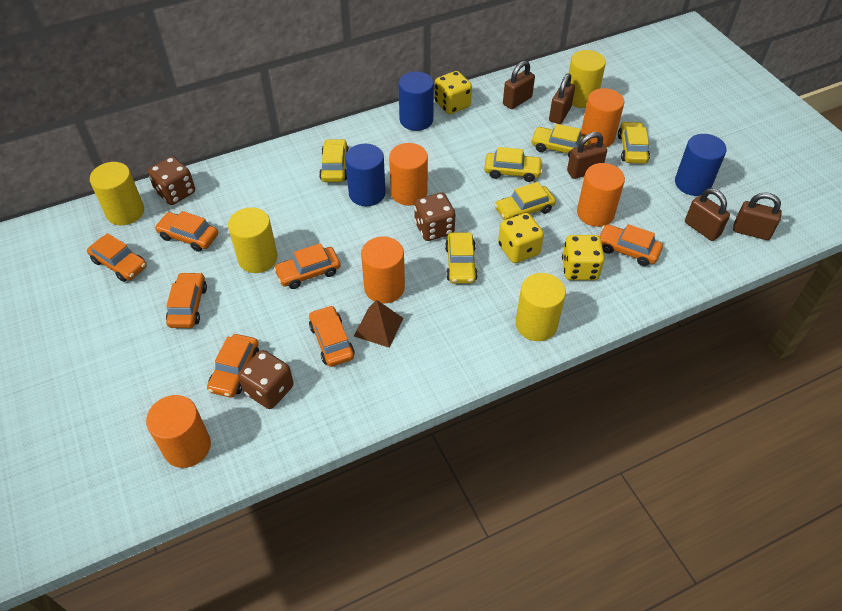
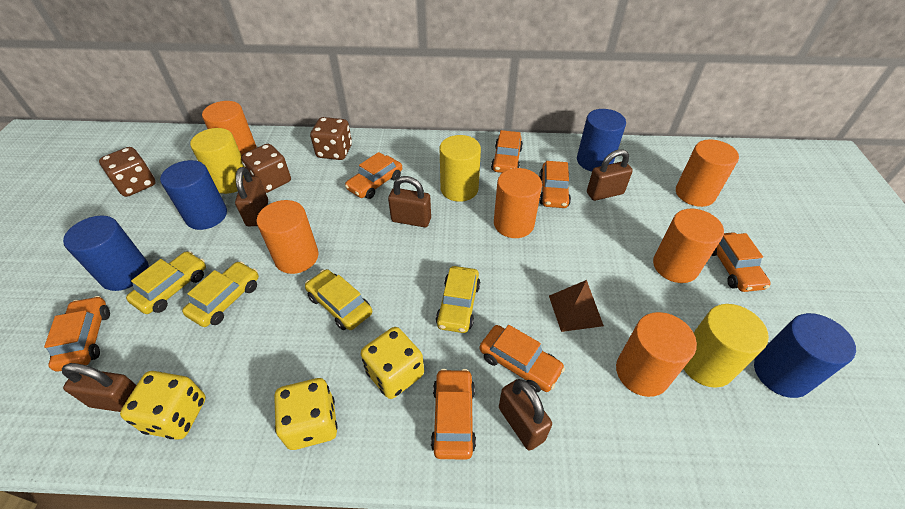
blue cylinder: 3 -> 4
orange cylinder: 5 -> 6
yellow car: 6 -> 4
yellow cylinder: 4 -> 3

